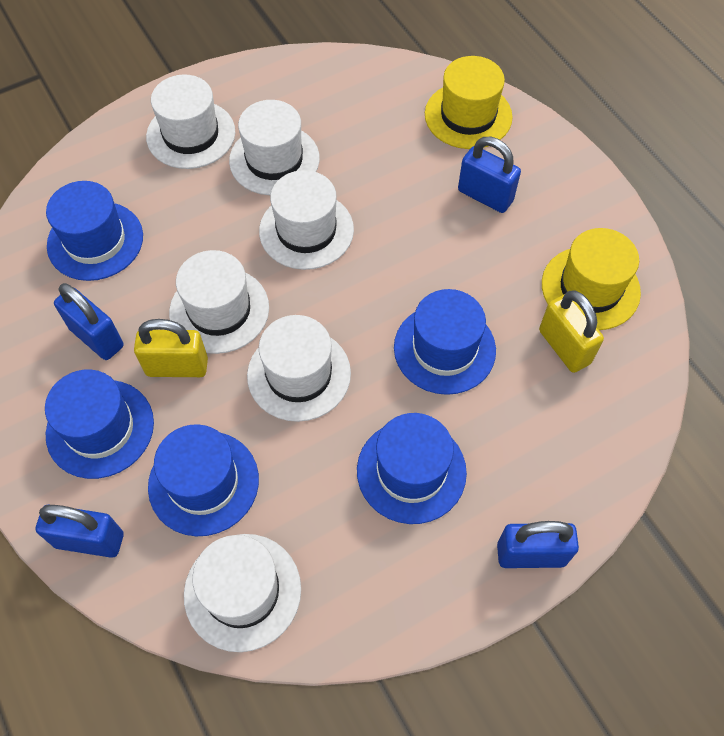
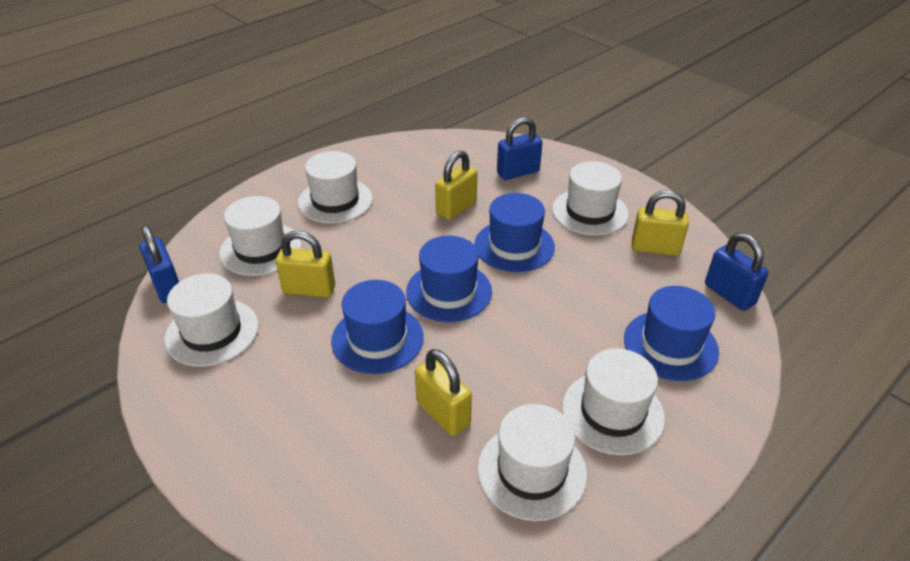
blue hat: 5 -> 4
blue padlock: 4 -> 3
yellow hat: 2 -> 0
yellow padlock: 2 -> 4

